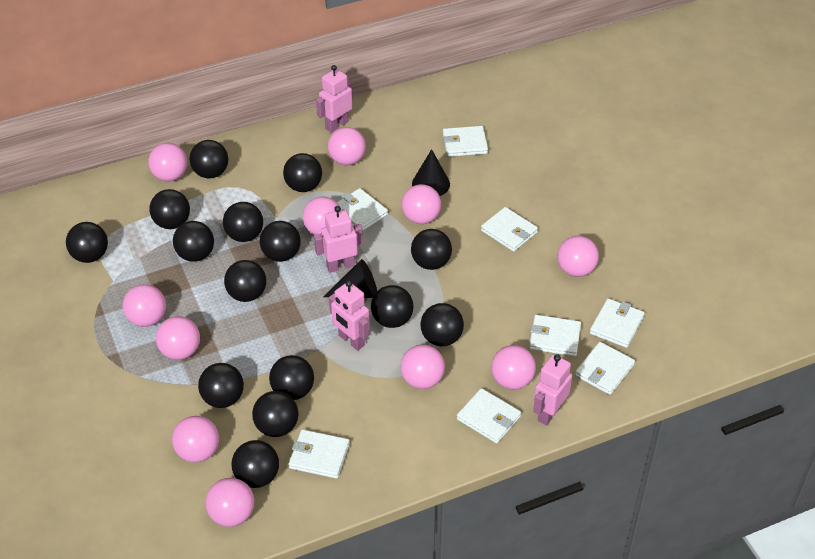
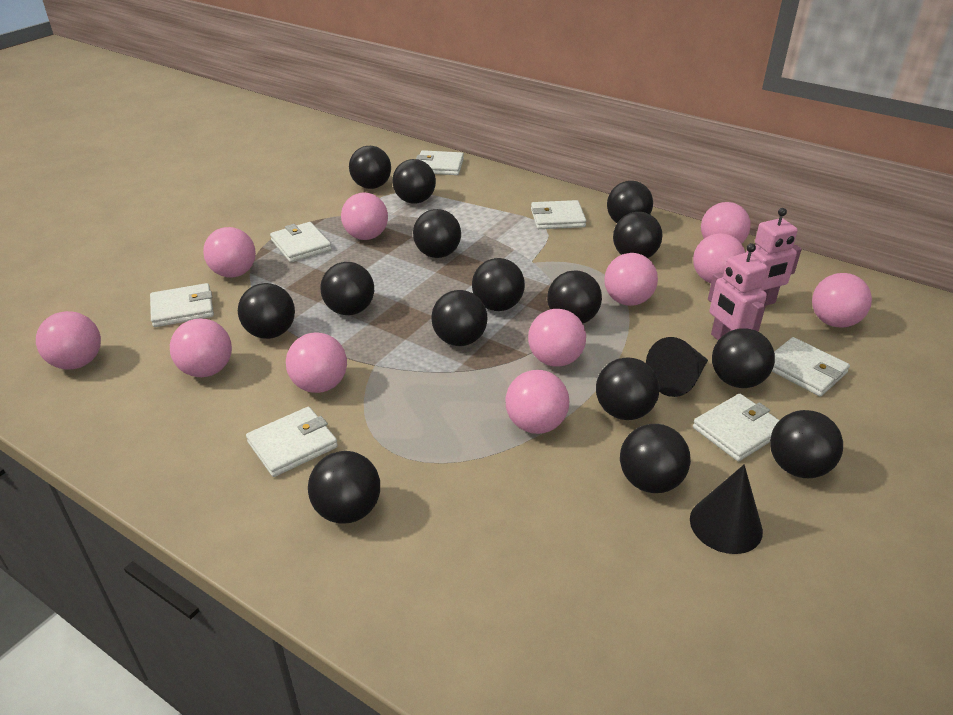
pink robot: 4 -> 2
white wallet: 8 -> 7

